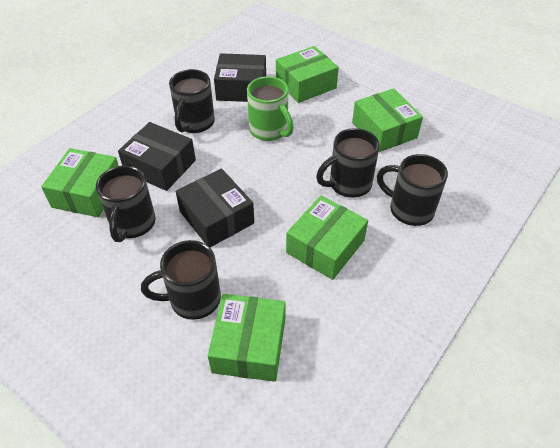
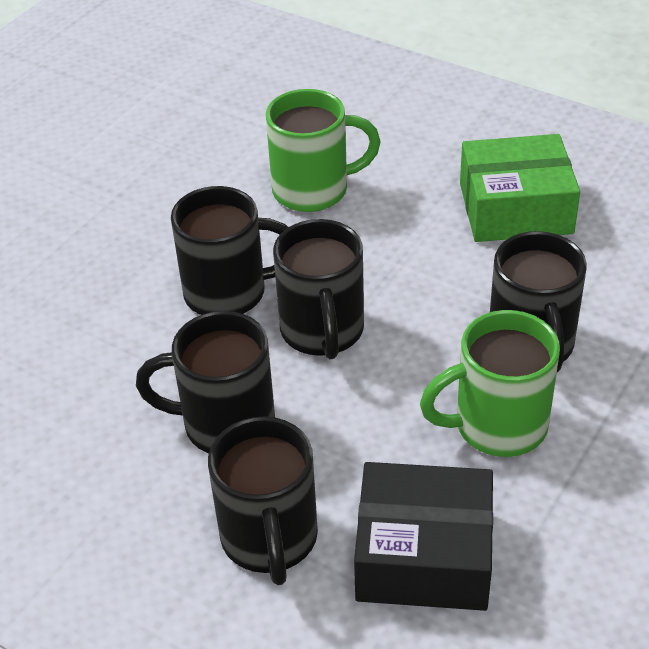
black box: 3 -> 1
green box: 5 -> 1
green mug: 1 -> 2

